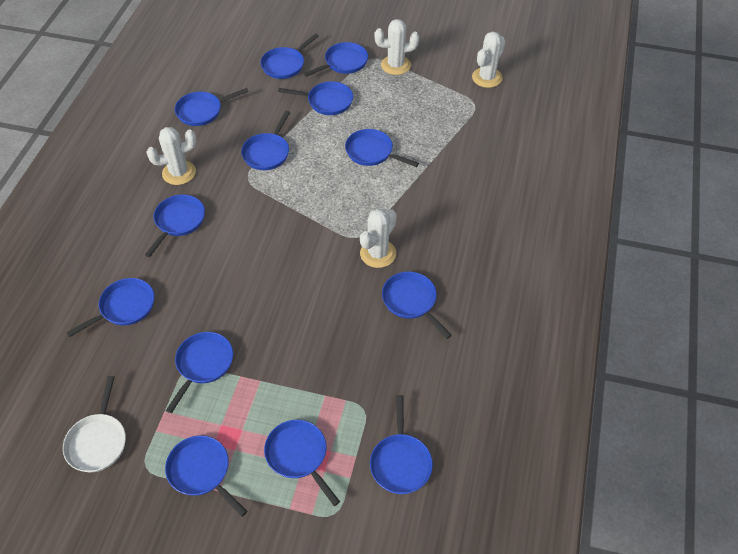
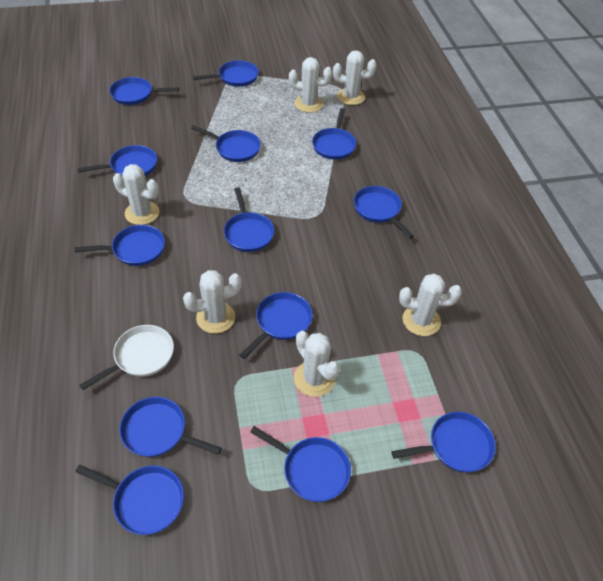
white cactus: 4 -> 6

